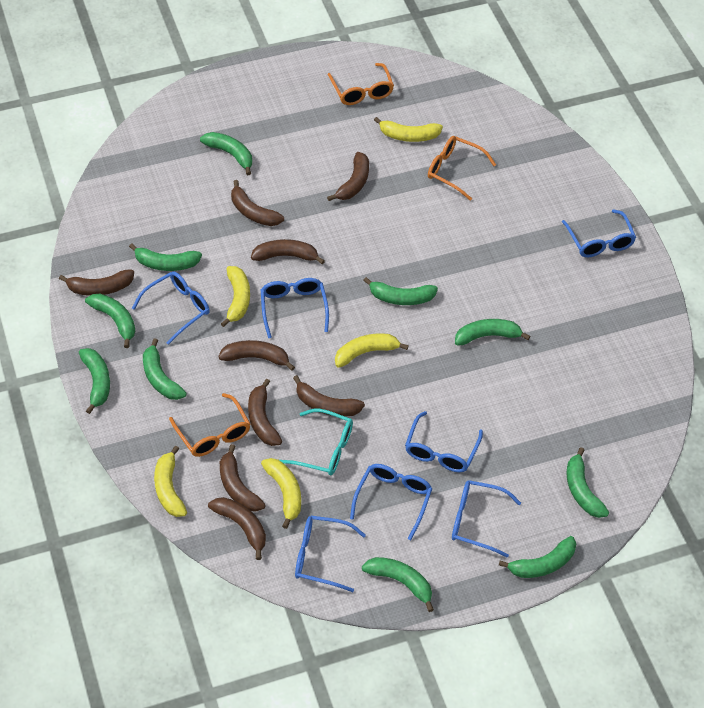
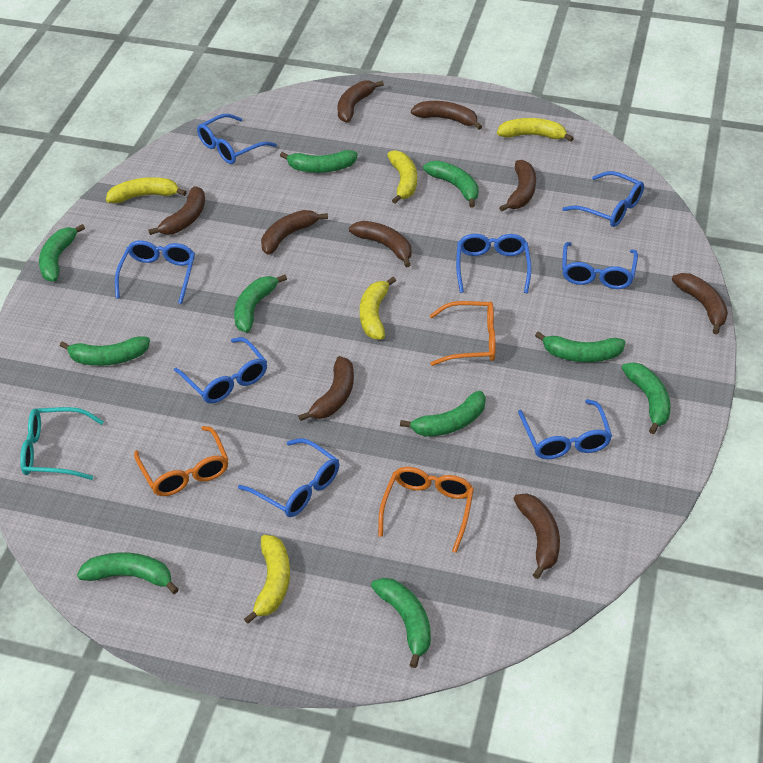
blue glasses: 7 -> 8

